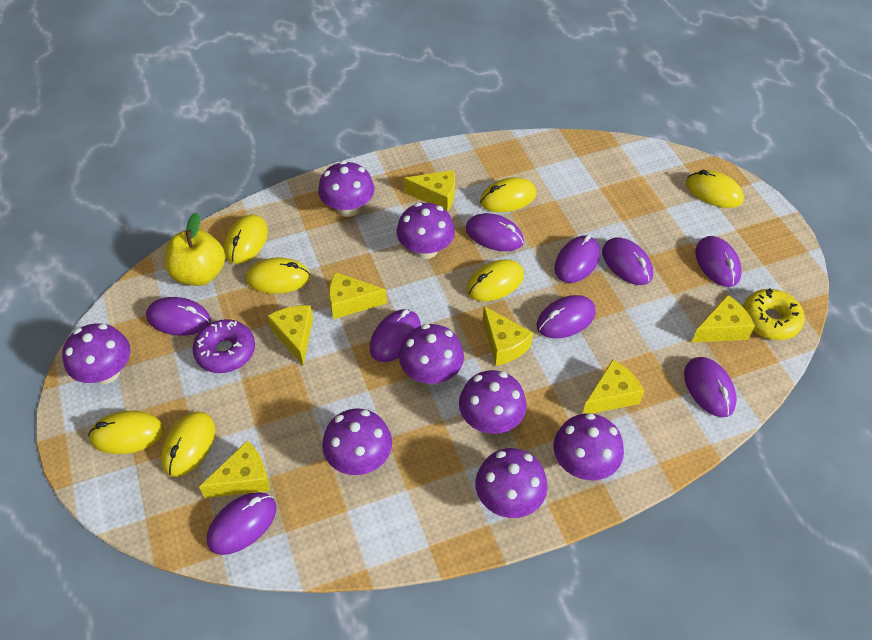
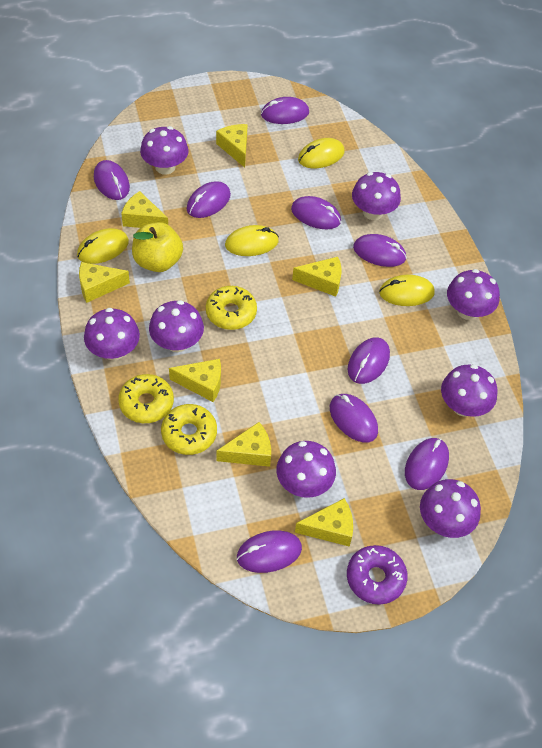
yellow donut: 1 -> 3
yellow mouse: 7 -> 4

